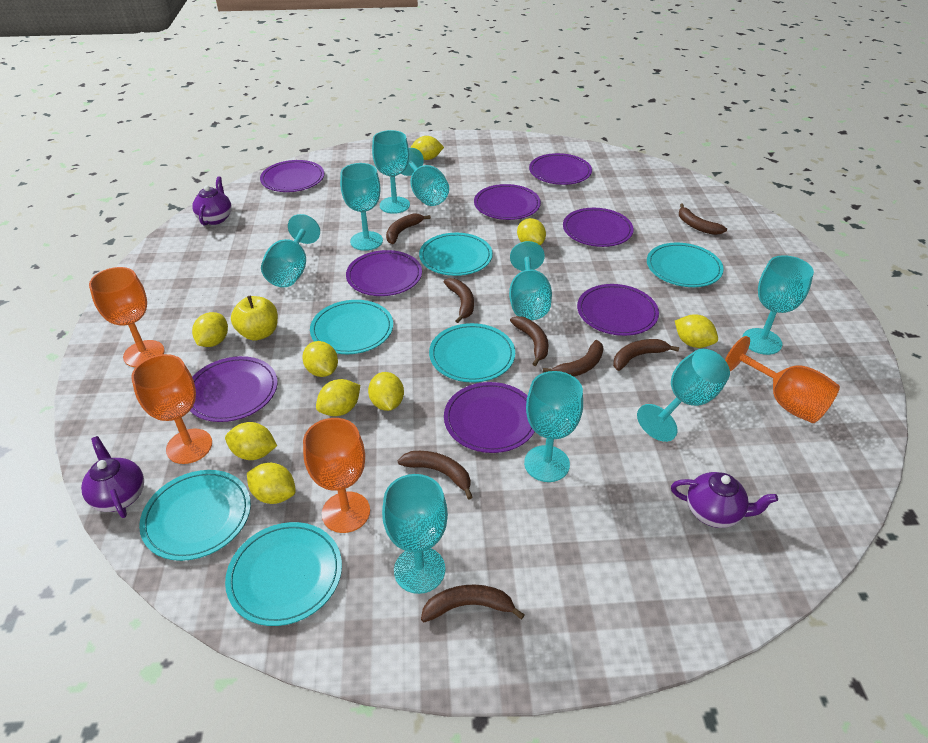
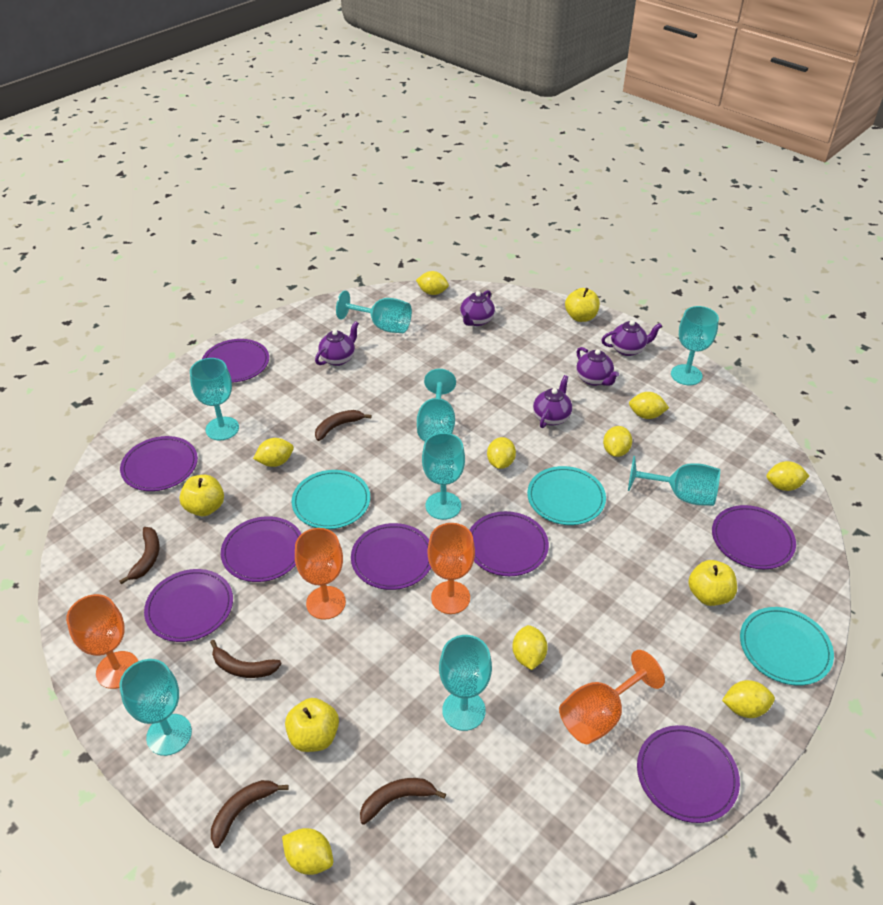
brown banana: 8 -> 5
purple teapot: 3 -> 5
turquoise goblet: 9 -> 8
turquoise plate: 6 -> 3
yellow apple: 1 -> 4

